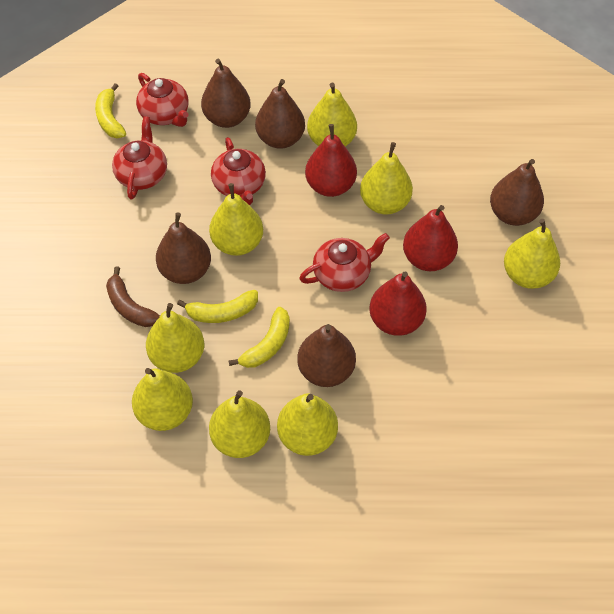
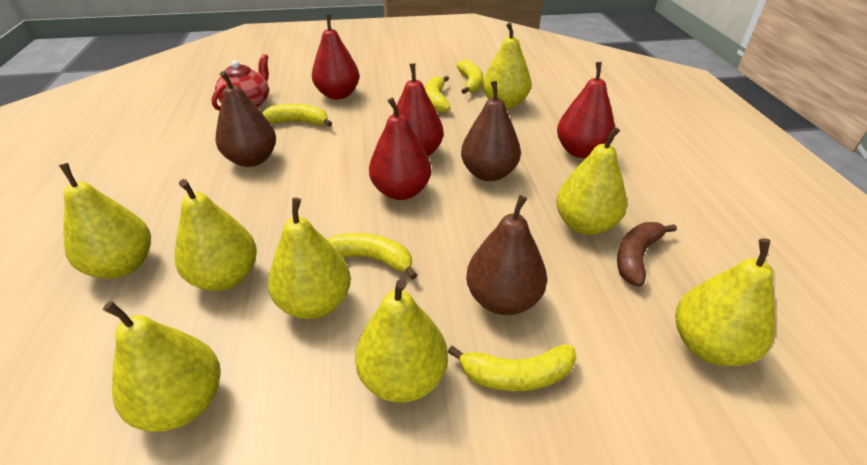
brown pear: 5 -> 3
red pear: 3 -> 4
red teapot: 4 -> 1
yellow banana: 3 -> 5

